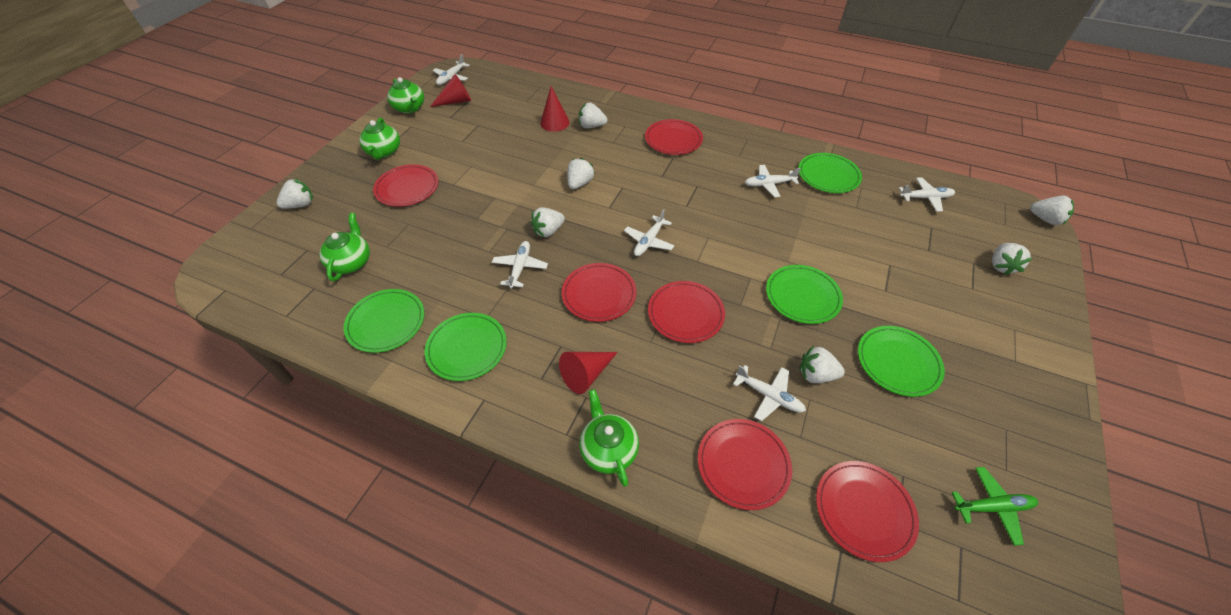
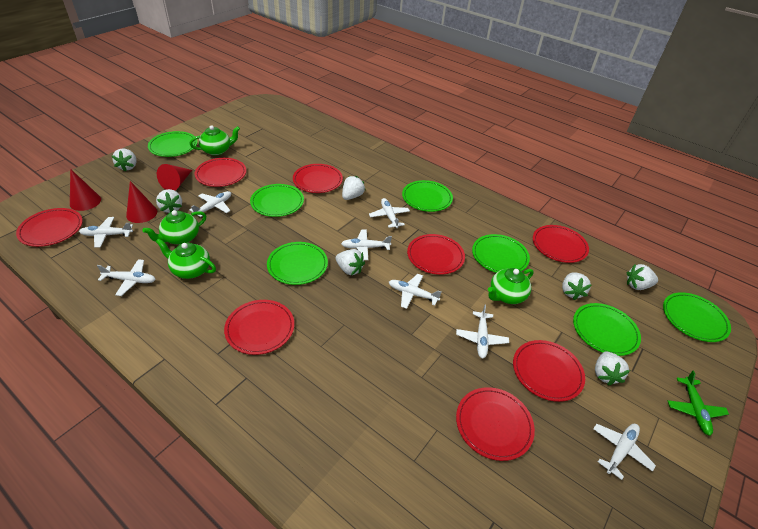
green plate: 5 -> 7
red plate: 6 -> 8
white plane: 6 -> 8

